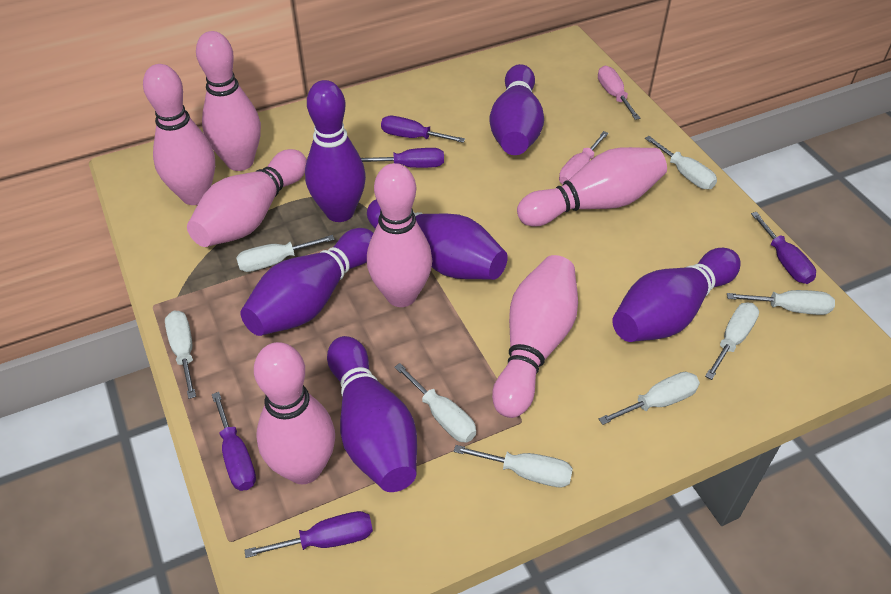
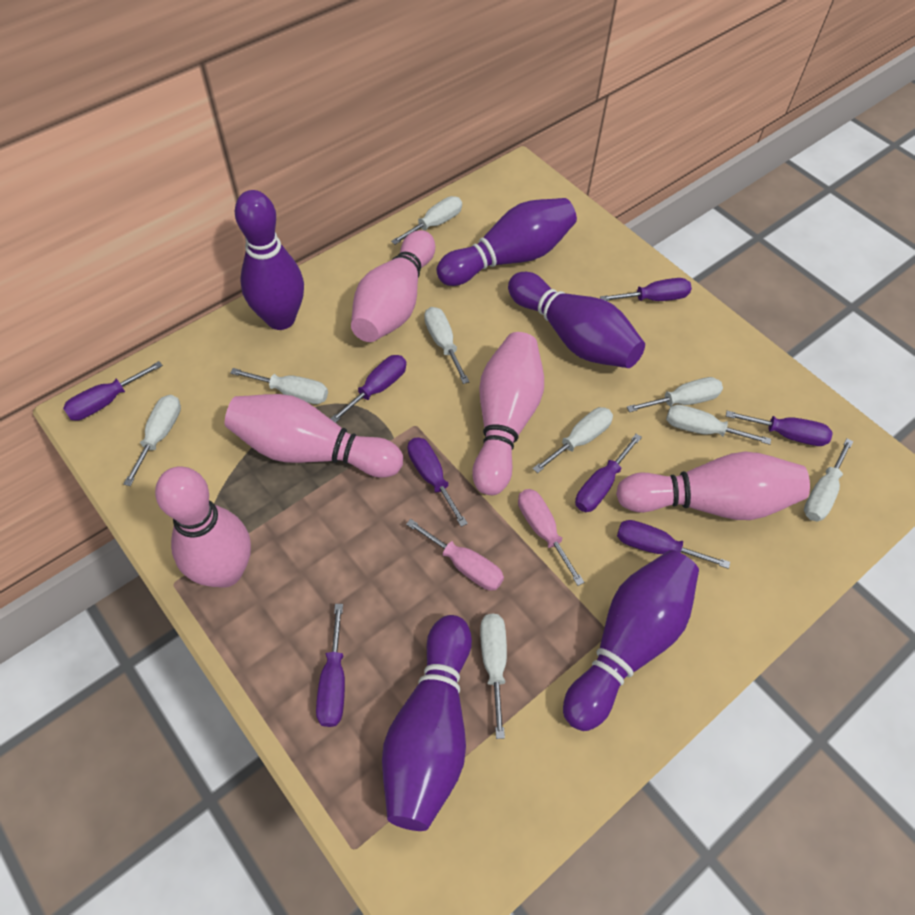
pink bowling pin: 7 -> 5
purple bowling pin: 6 -> 5
purple screwdriver: 5 -> 8
white screwdriver: 8 -> 9

